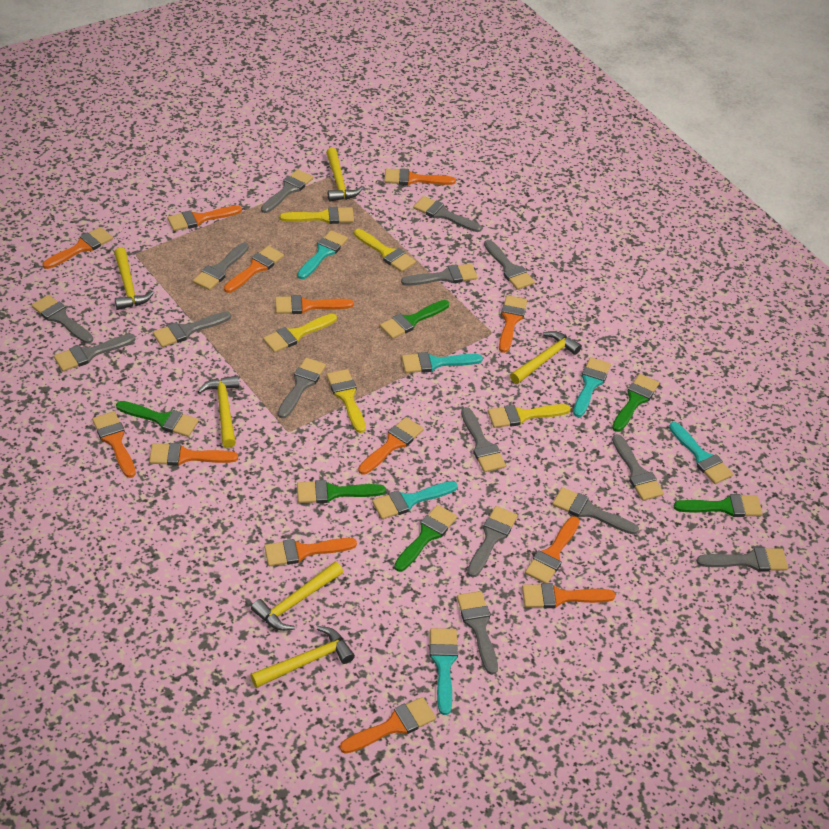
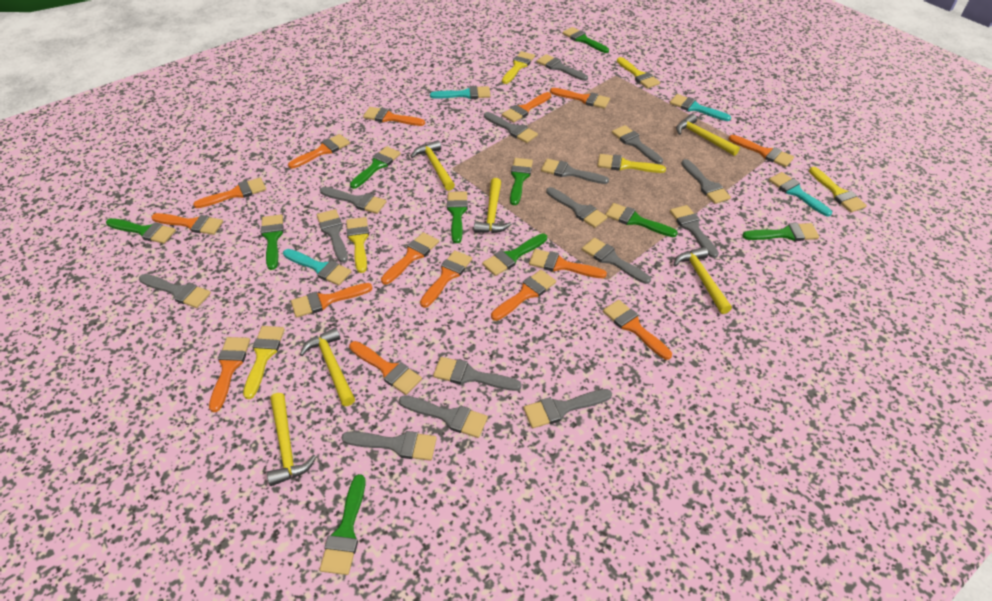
green brush: 6 -> 10
orange brush: 13 -> 15
turquoise brush: 6 -> 4
yellow brush: 5 -> 6

